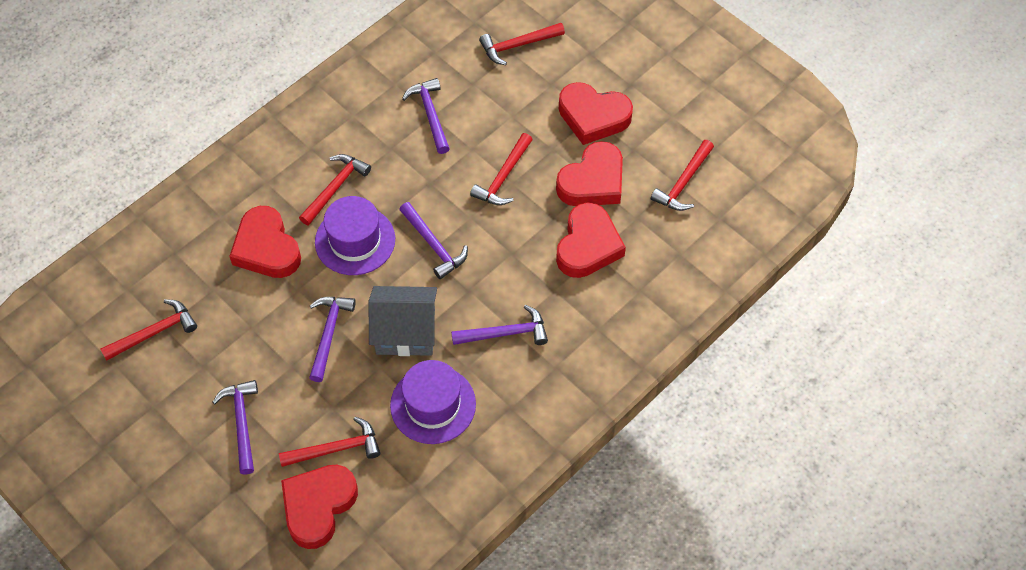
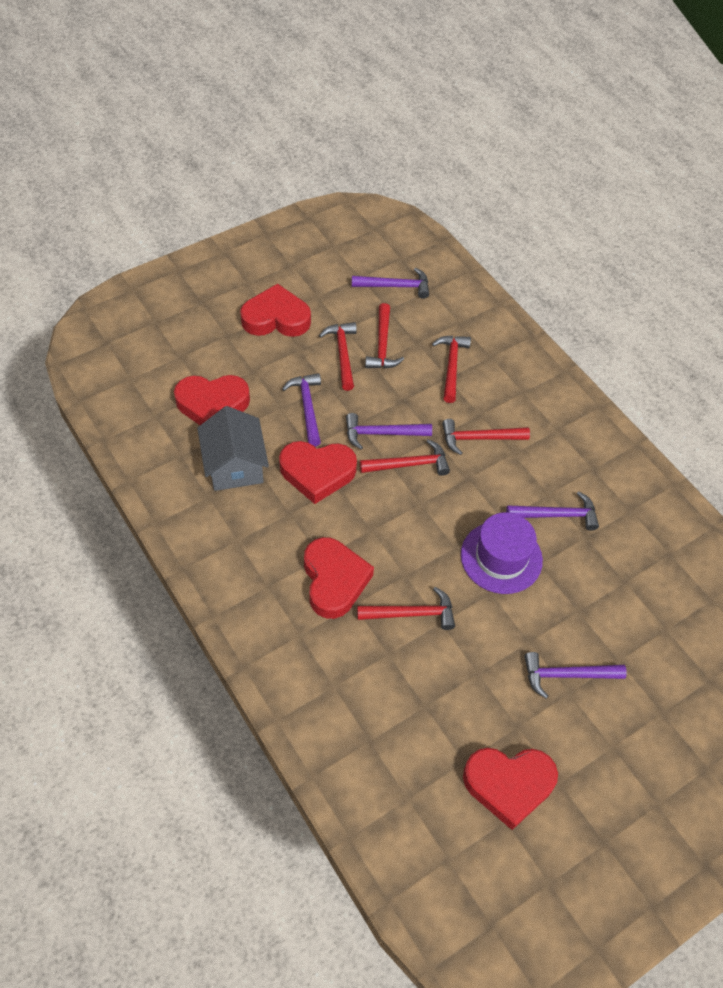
purple hat: 2 -> 1

